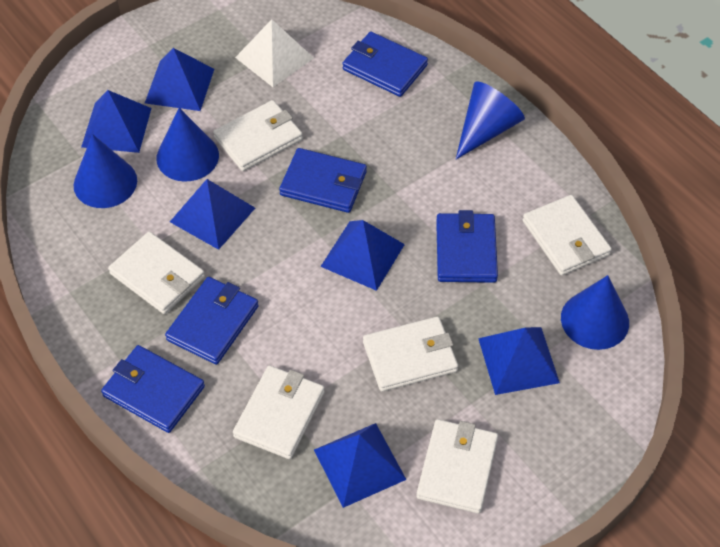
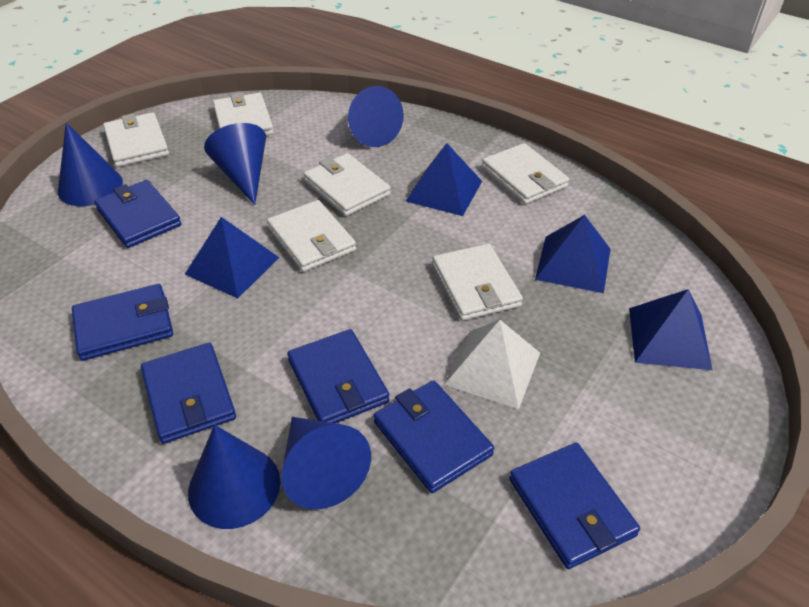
blue cone: 4 -> 5
blue pyramid: 6 -> 4
blue wallet: 5 -> 6

